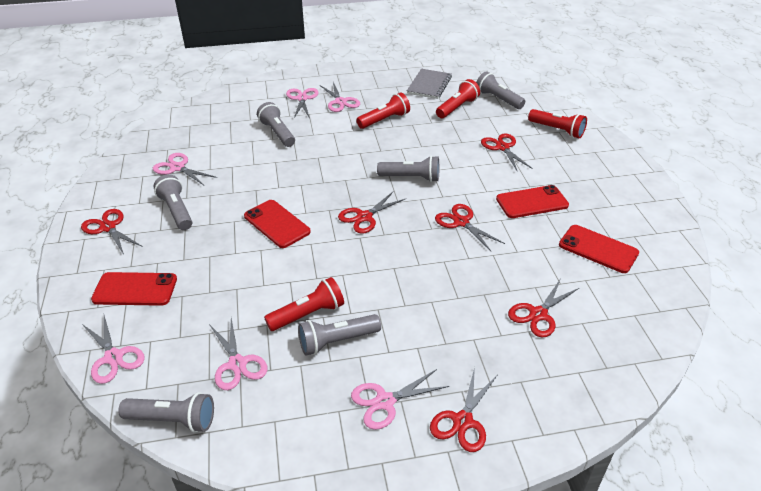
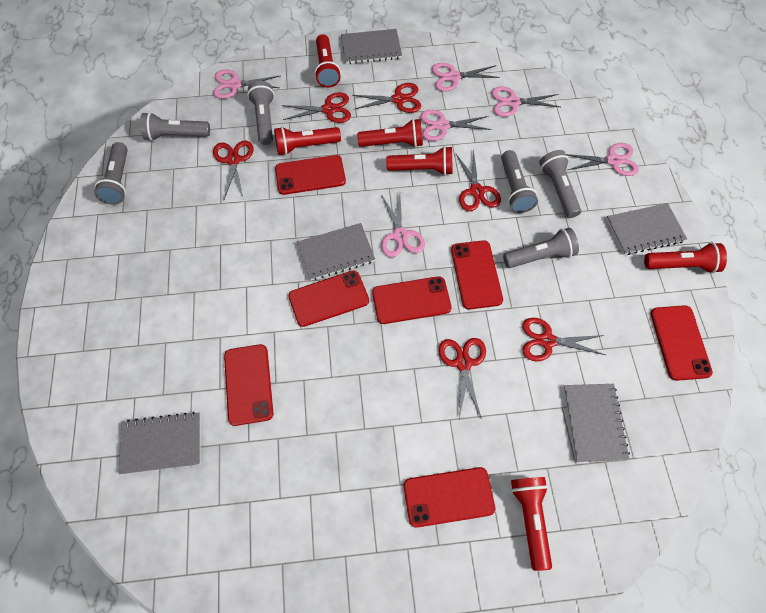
grey notebook: 1 -> 5
red flashlight: 4 -> 6
red phone: 4 -> 7

